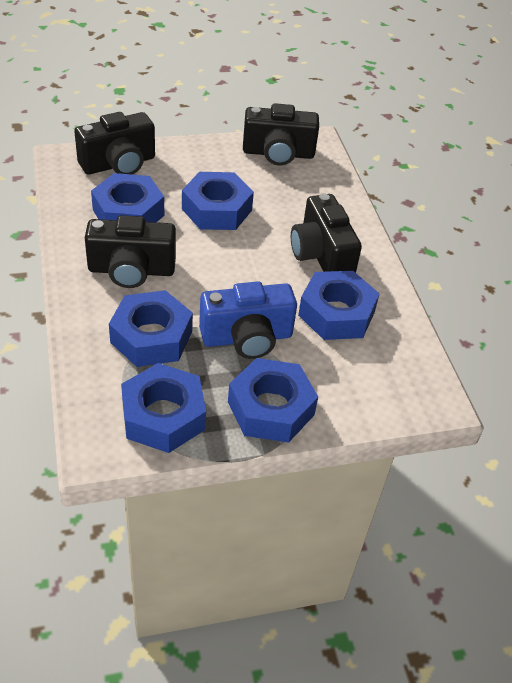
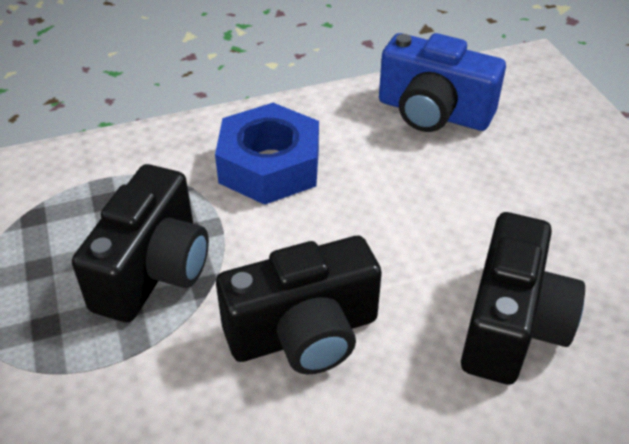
black camera: 4 -> 3
blue nut: 6 -> 1

